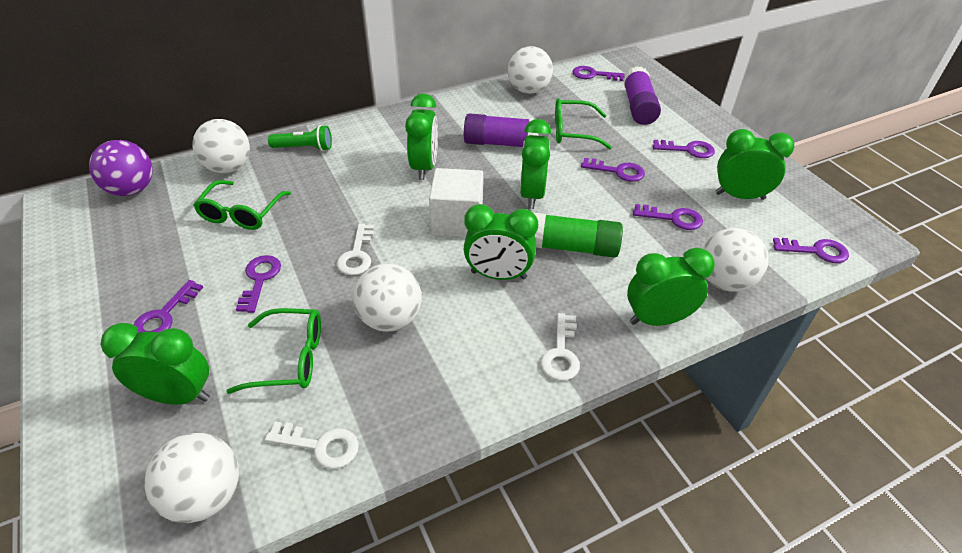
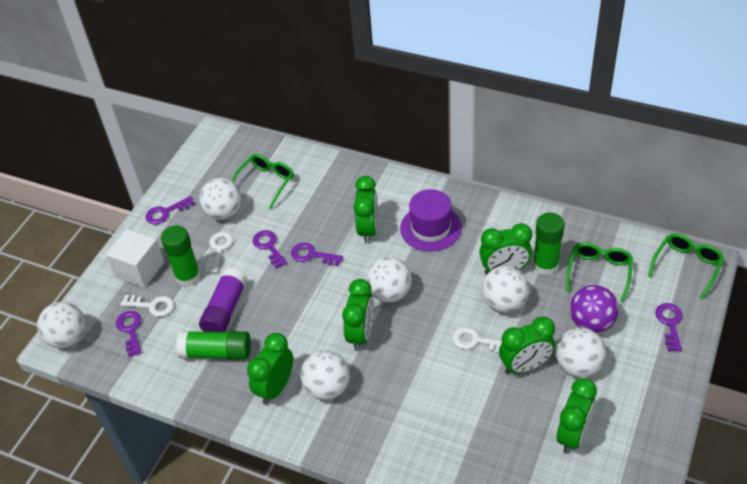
green flashlight: 1 -> 0
green glue stick: 1 -> 3
purple glue stick: 2 -> 1
purple hat: 0 -> 1
purple key: 7 -> 5
white ball: 5 -> 6

